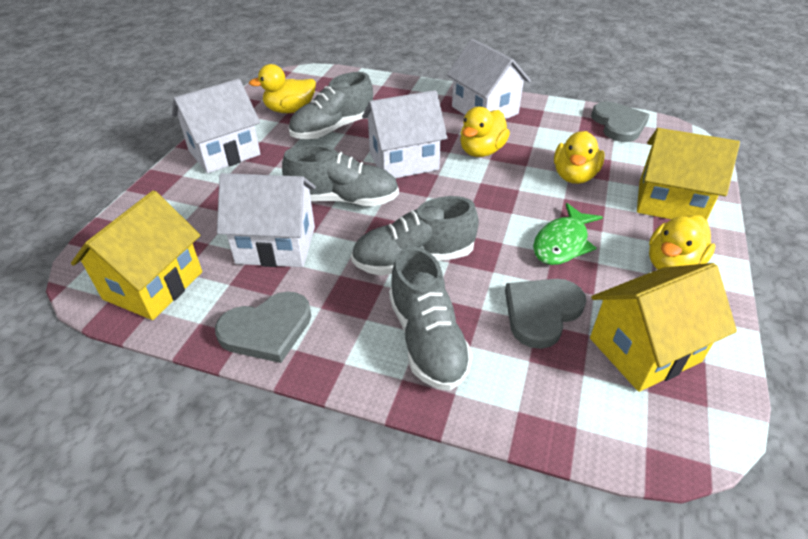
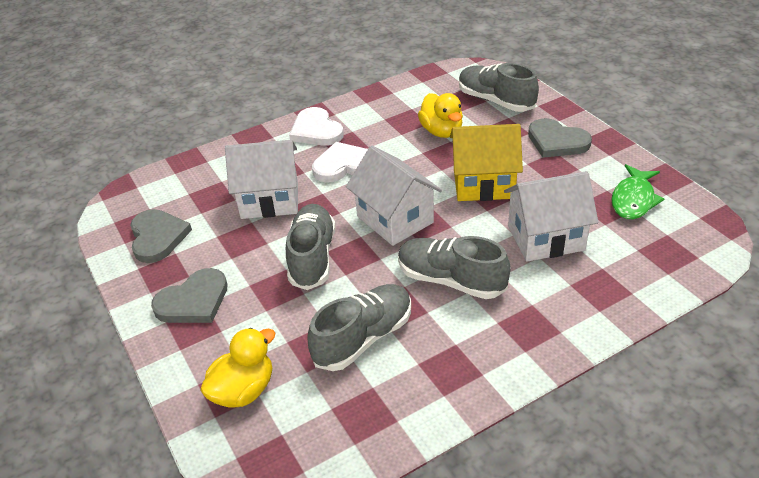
white heart: 0 -> 2
white house: 4 -> 3
yellow duck: 4 -> 2
yellow house: 3 -> 1

